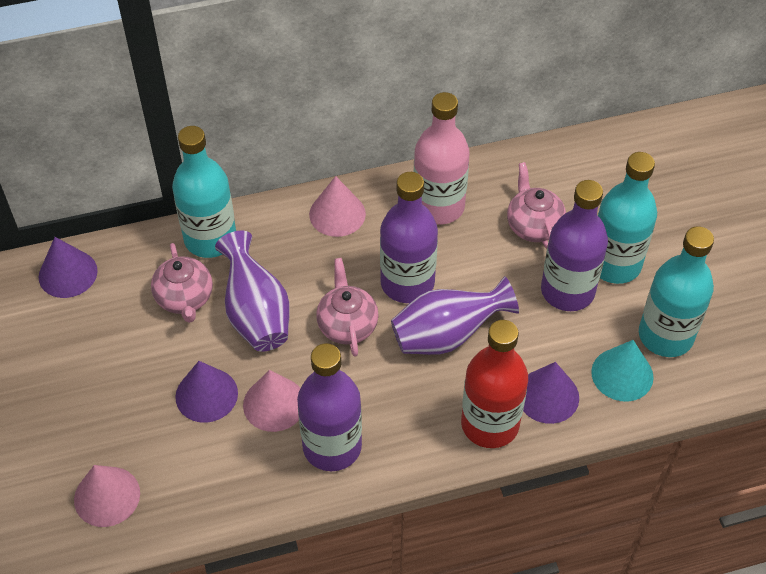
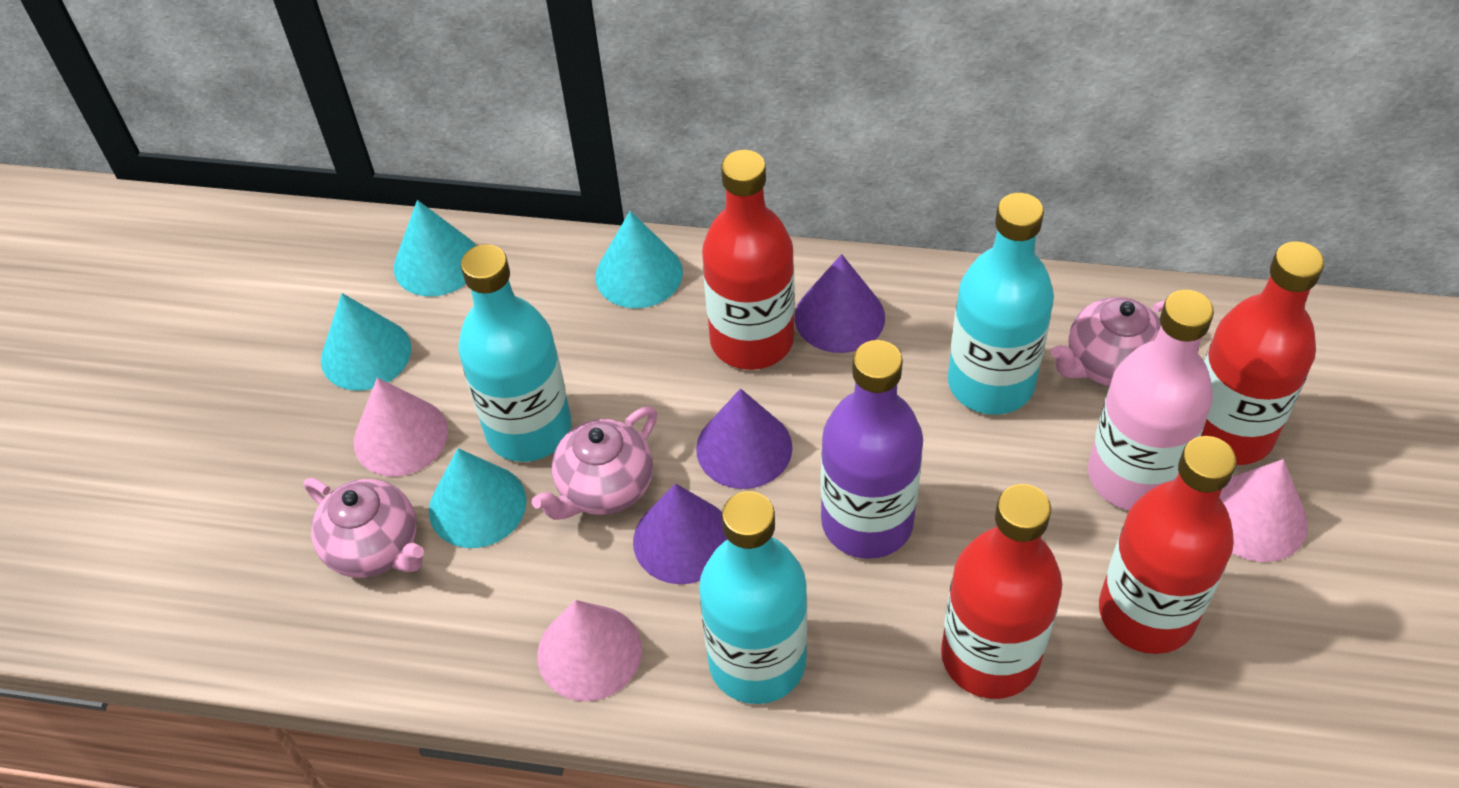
purple bottle: 3 -> 1
purple vase: 2 -> 0
red bottle: 1 -> 4
turquoise cone: 1 -> 4

